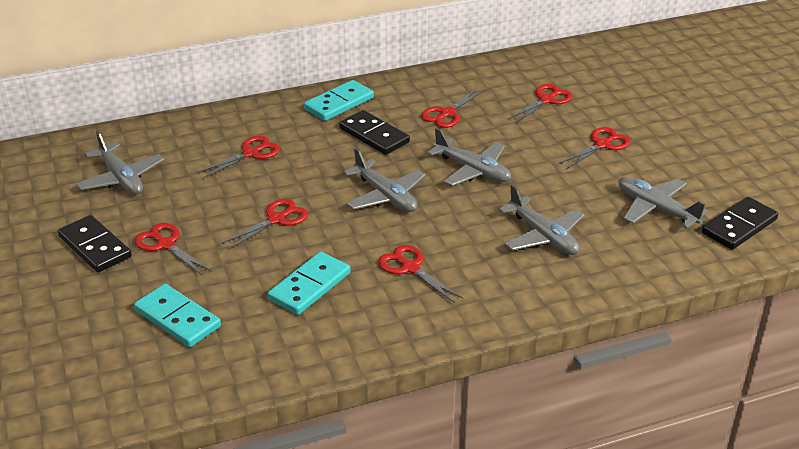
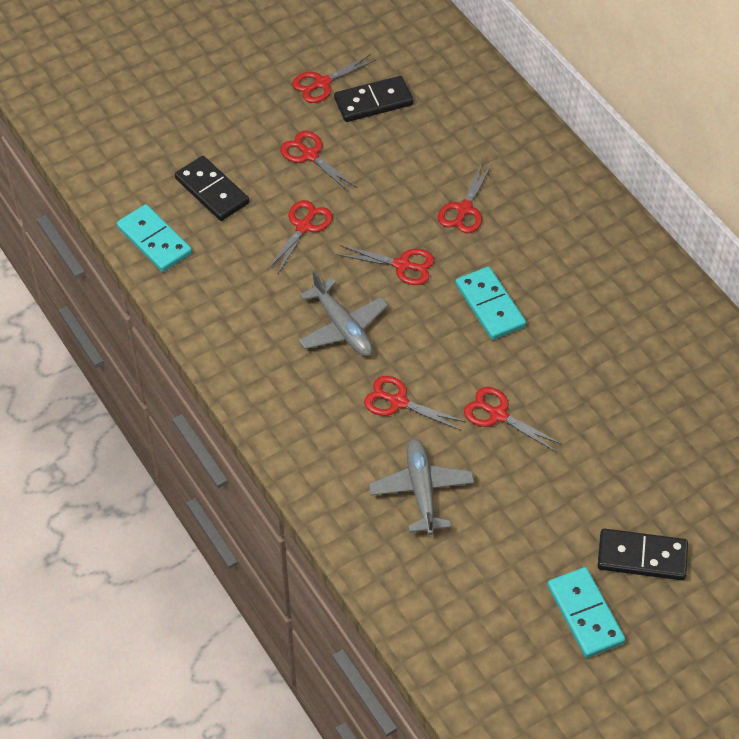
grey plane: 5 -> 2

